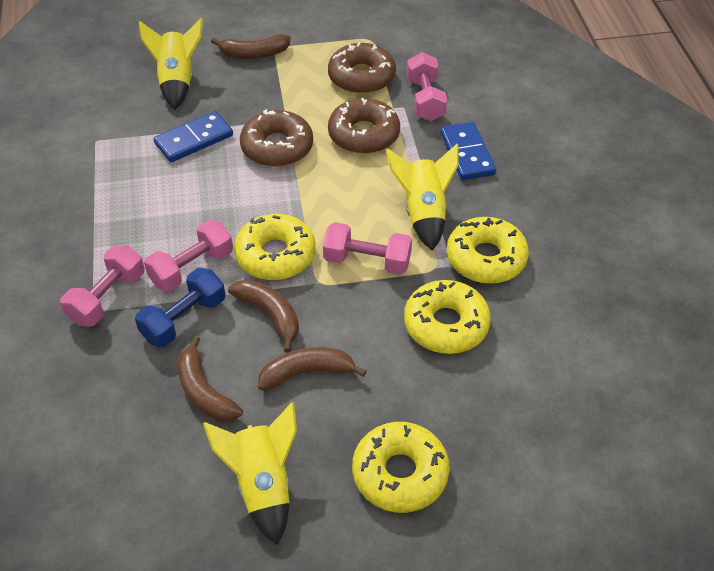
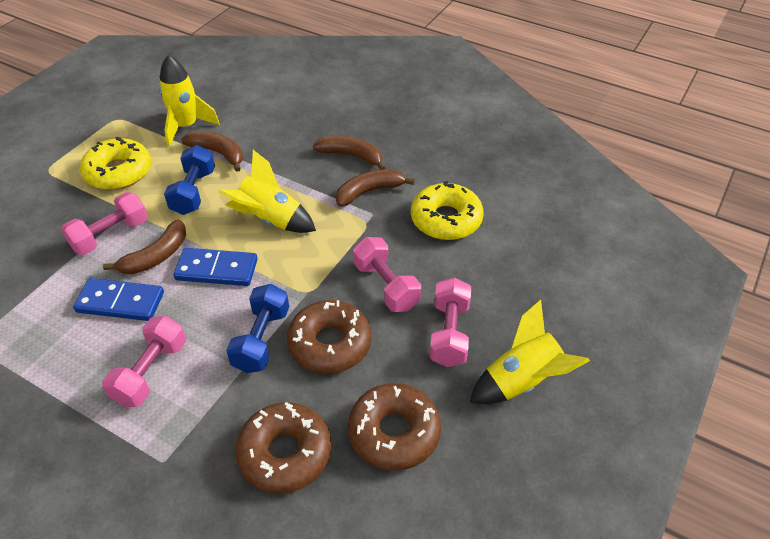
blue dumbbell: 1 -> 2
yellow donut: 4 -> 2

